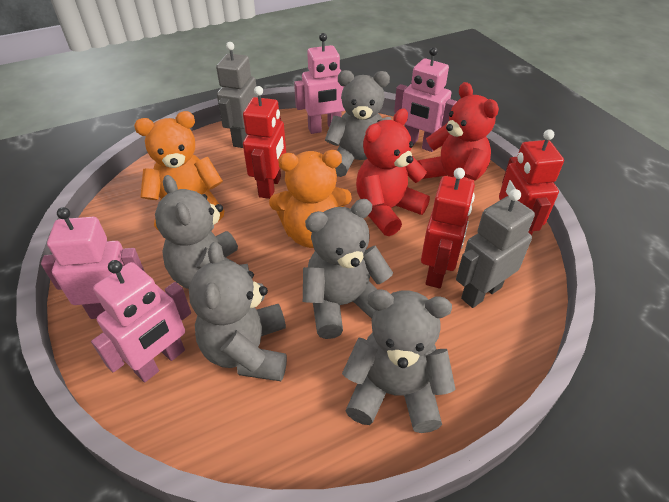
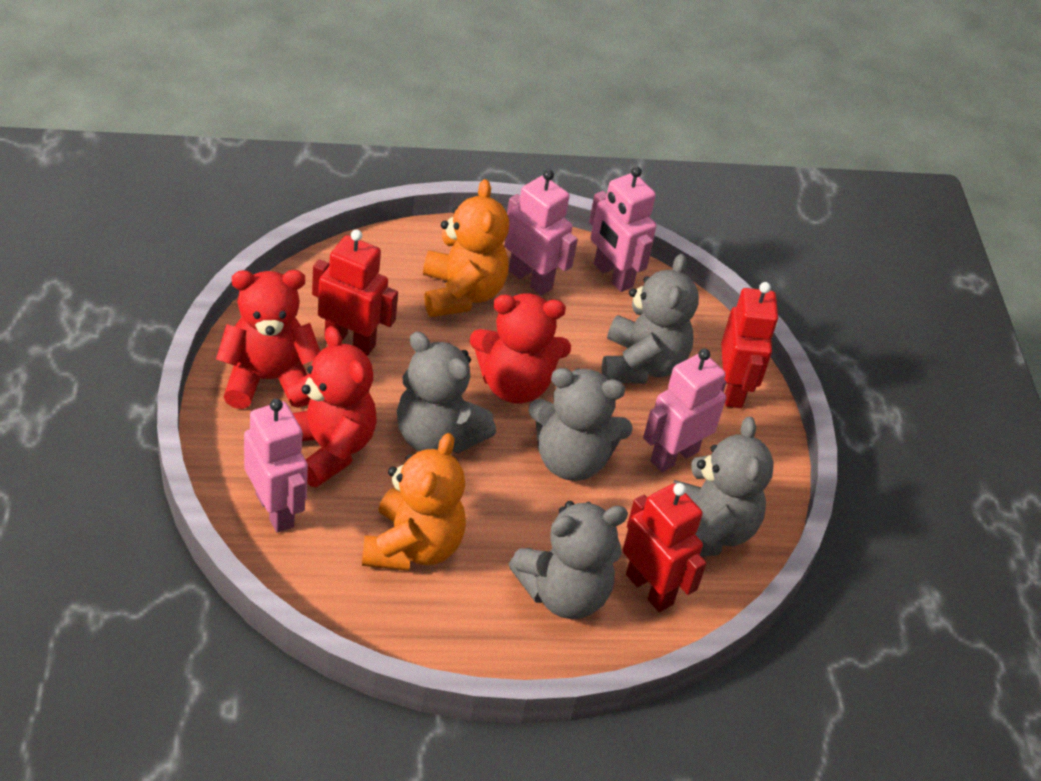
grey robot: 2 -> 0
red teddy bear: 2 -> 3

